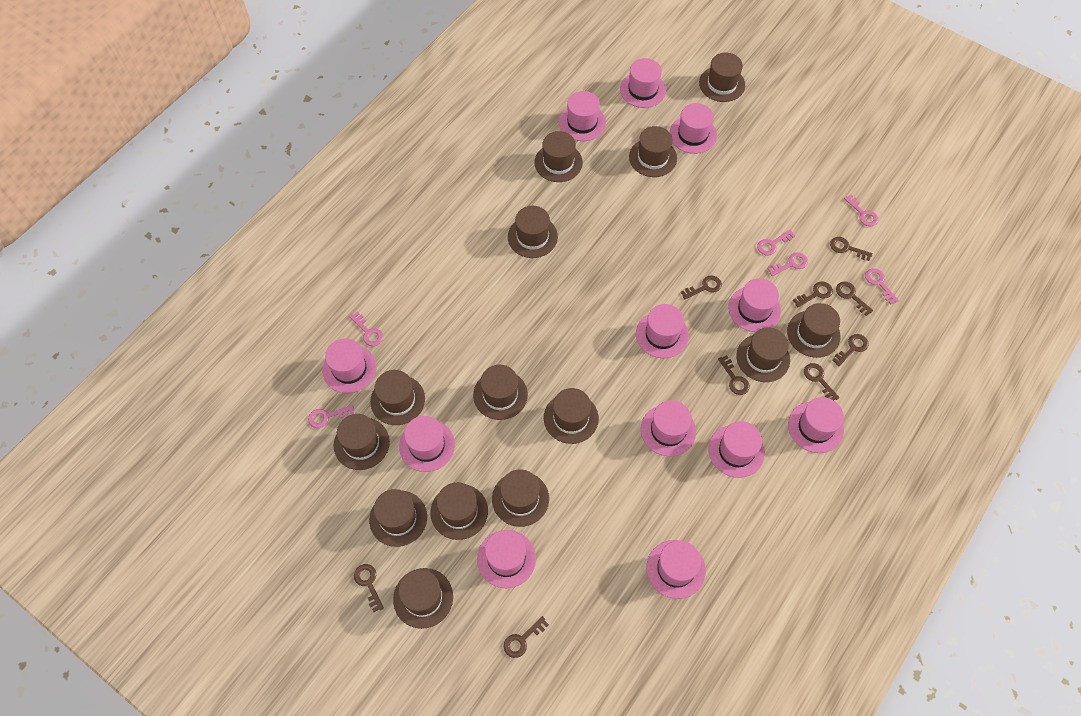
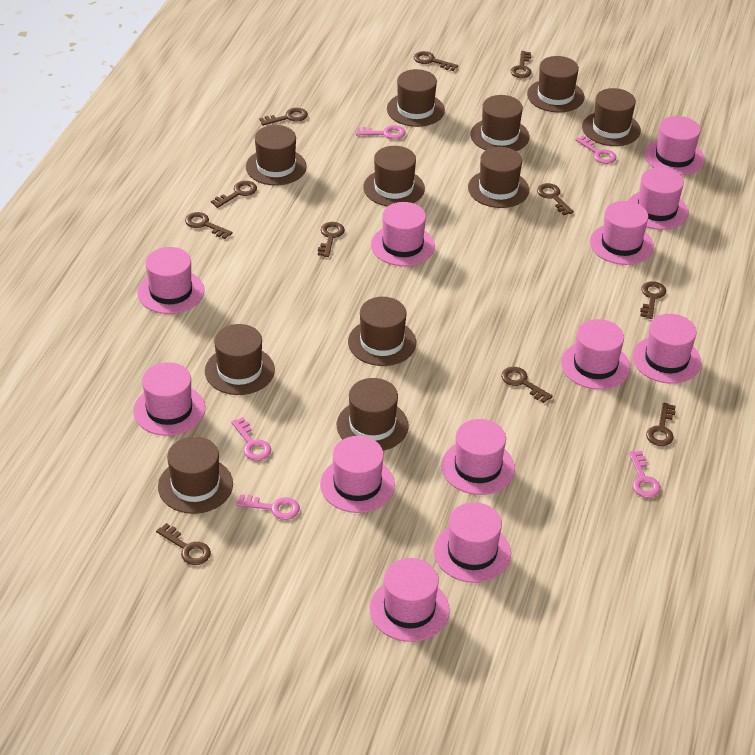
brown hat: 14 -> 11
brown key: 9 -> 11
pink key: 6 -> 5

